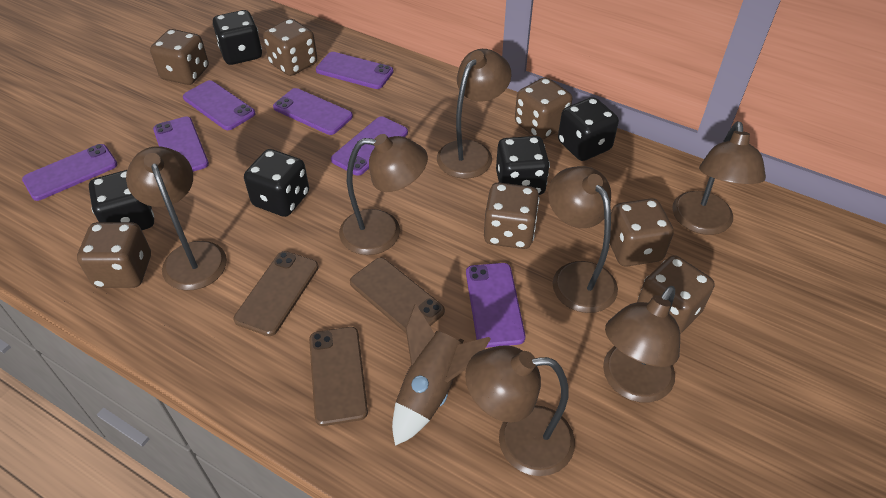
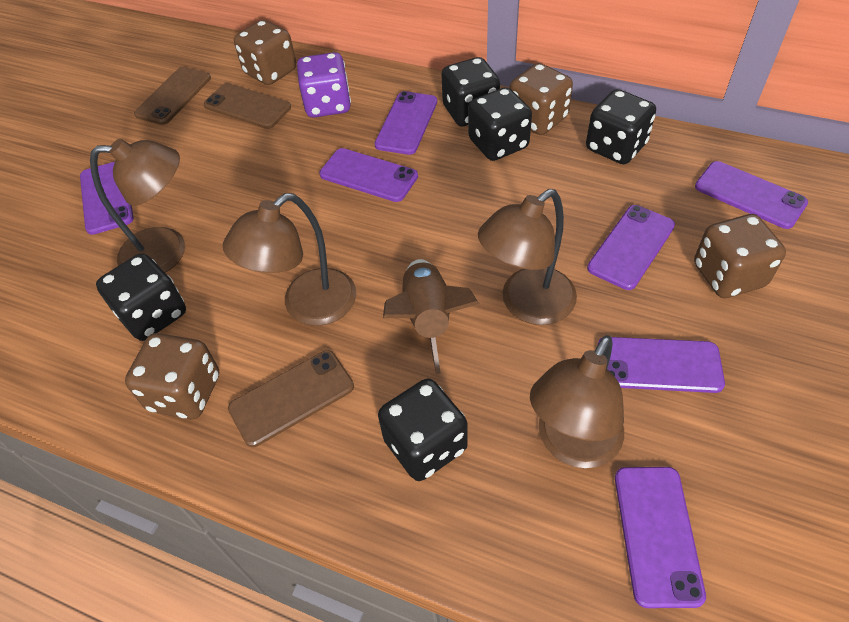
brown dice: 7 -> 4
brown lamp: 7 -> 4
purple dice: 0 -> 1

